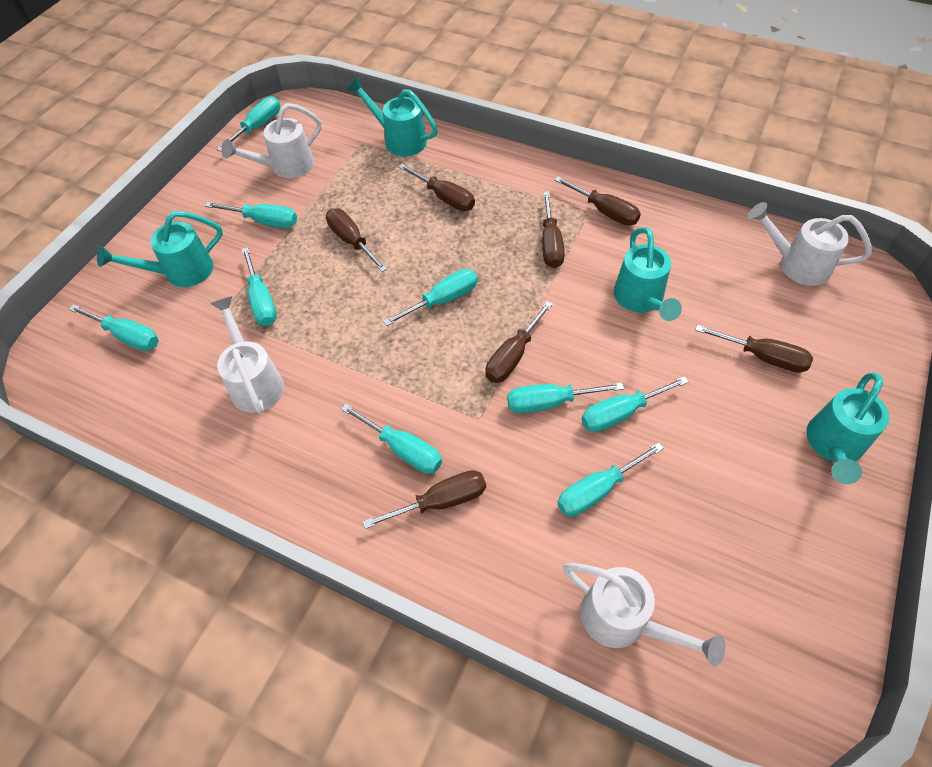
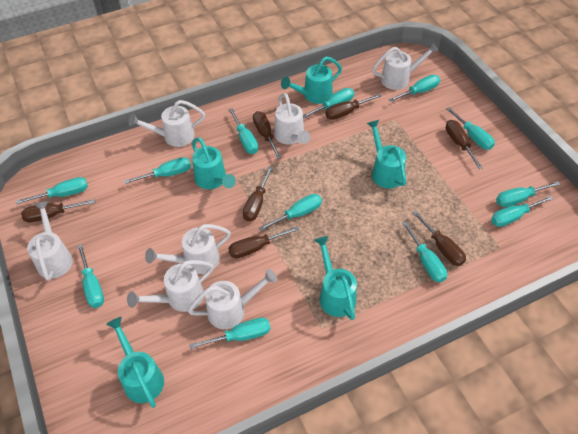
turquoise screwdriver: 9 -> 12
turquoise watering can: 4 -> 5
white watering can: 4 -> 7

